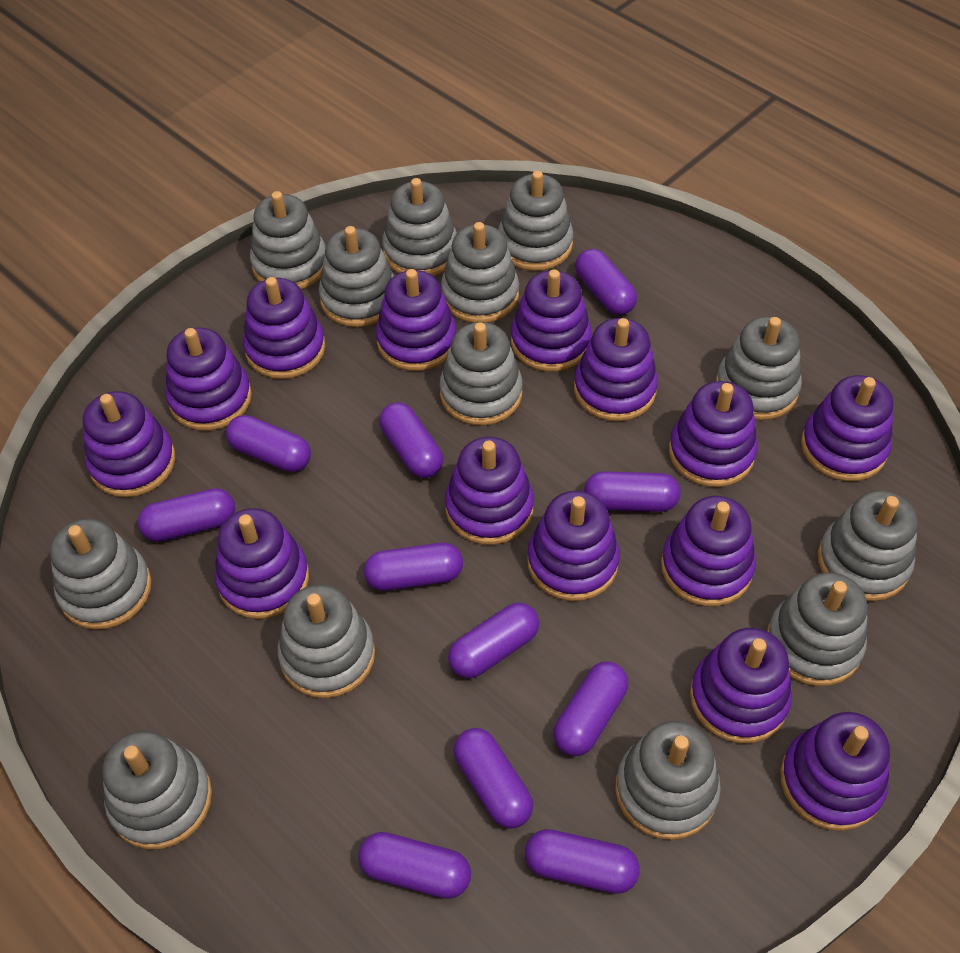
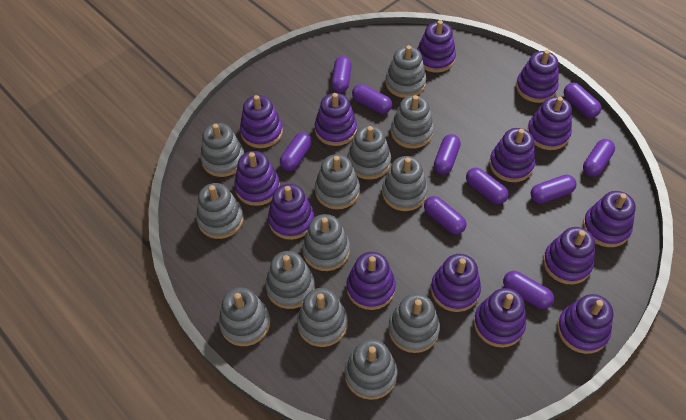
purple capsule: 11 -> 10

